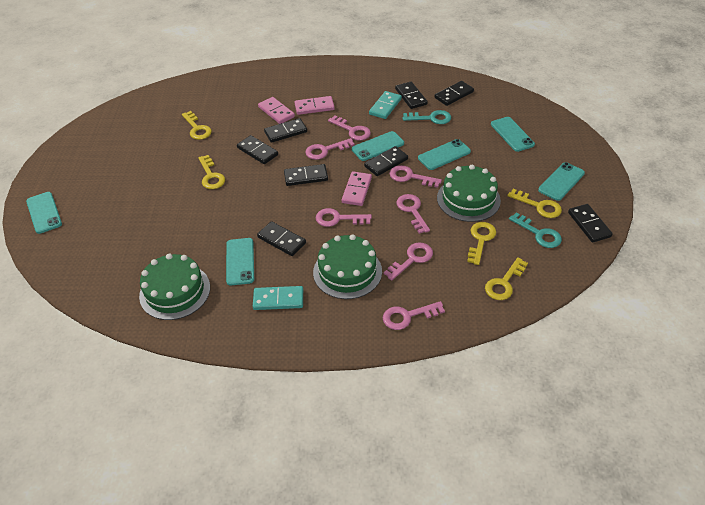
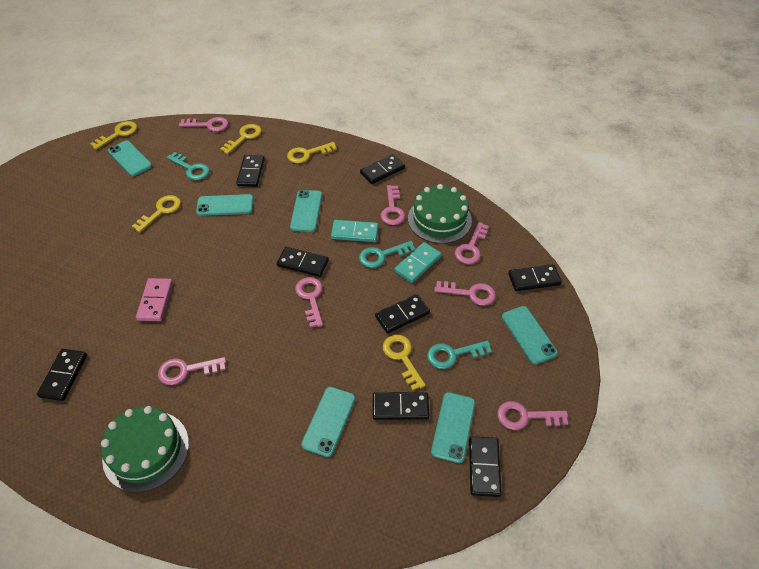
green cake: 3 -> 2
pink domino: 3 -> 1
turquoise key: 2 -> 3

